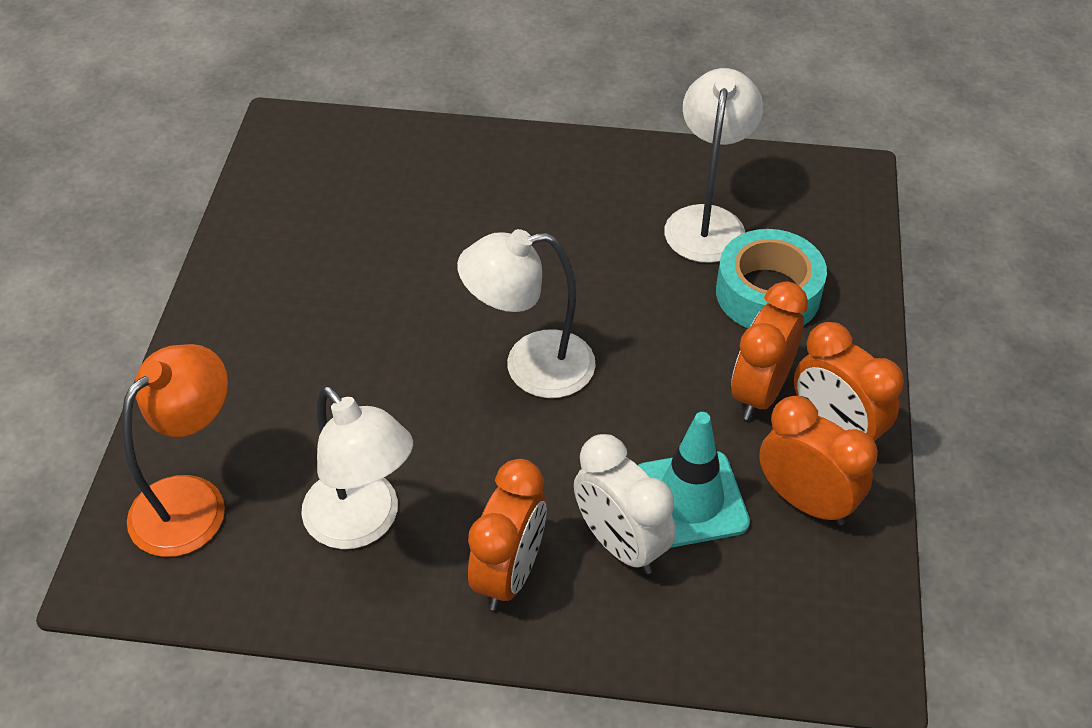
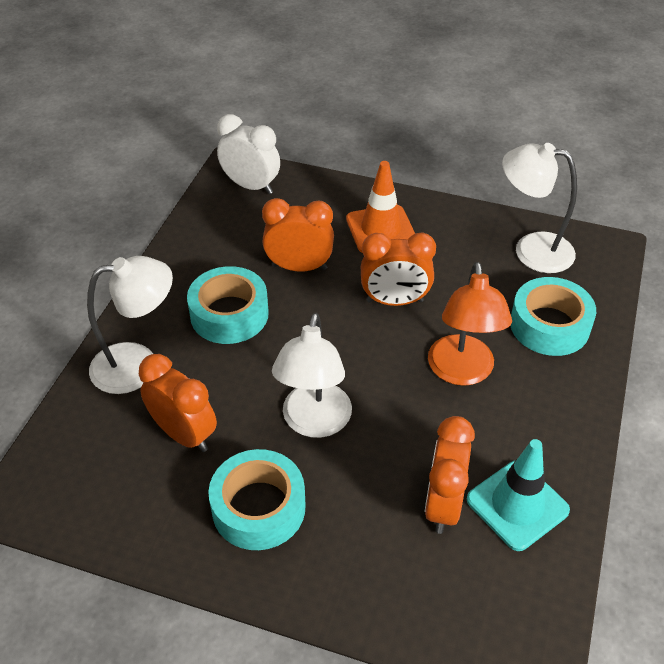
orange traffic cone: 0 -> 1
turquoise tape: 1 -> 3

